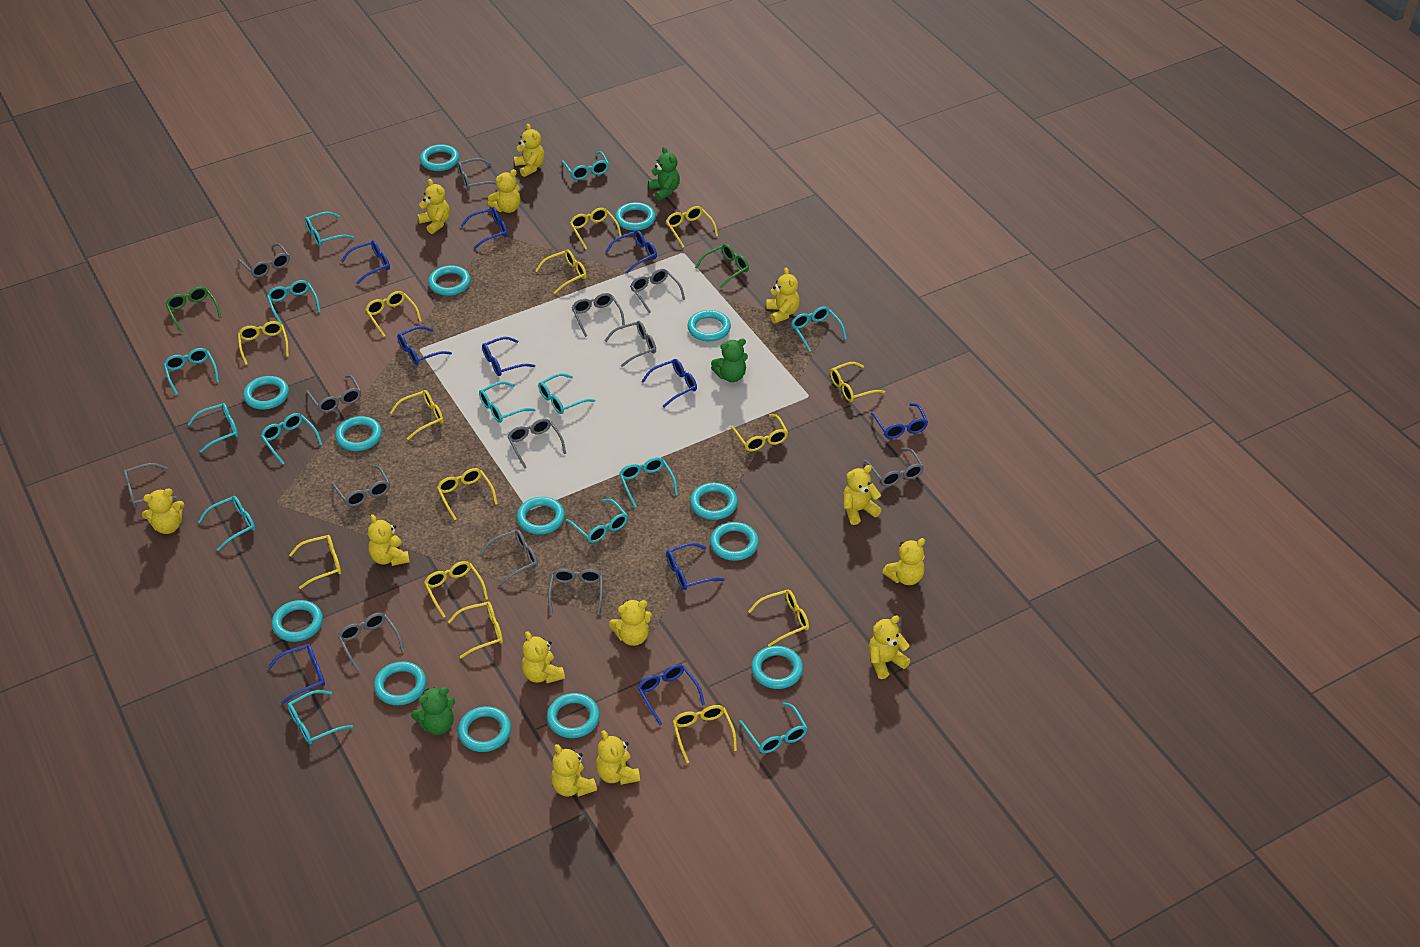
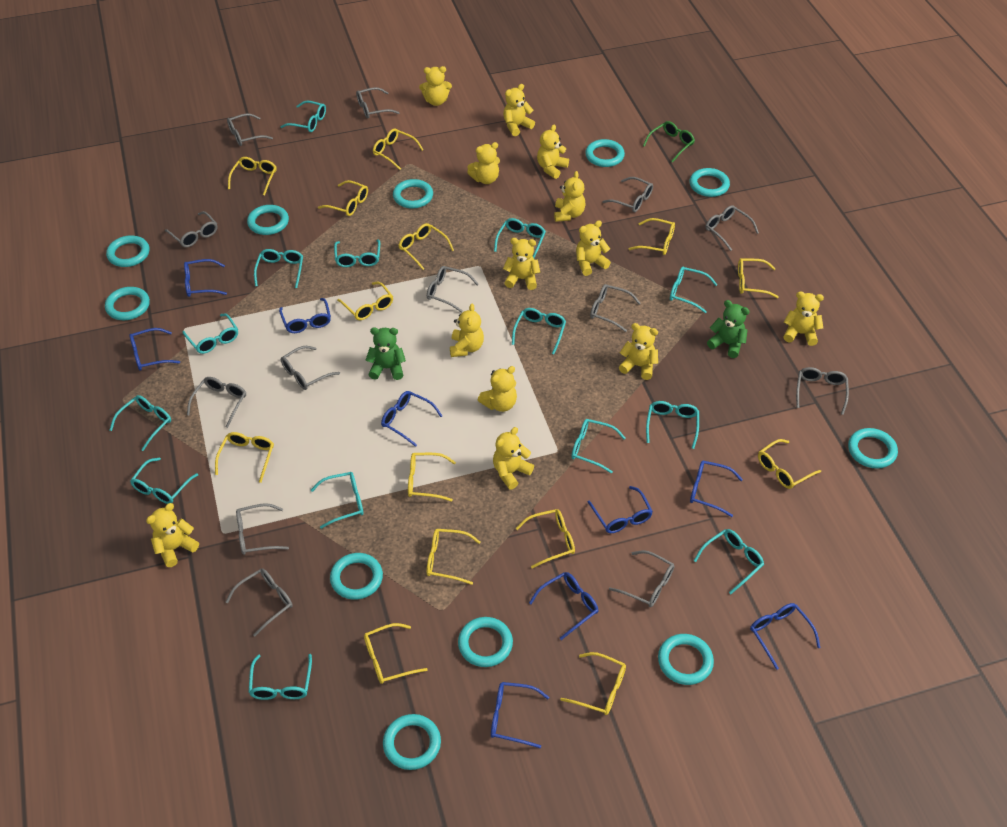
blue glasses: 10 -> 9
green glasses: 2 -> 1
green teddy bear: 3 -> 2
turquoise ring: 14 -> 11

